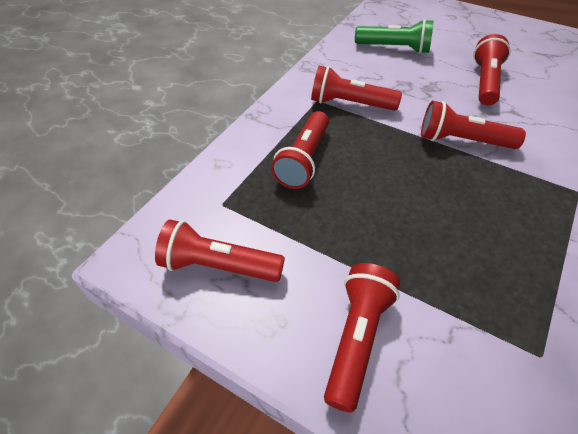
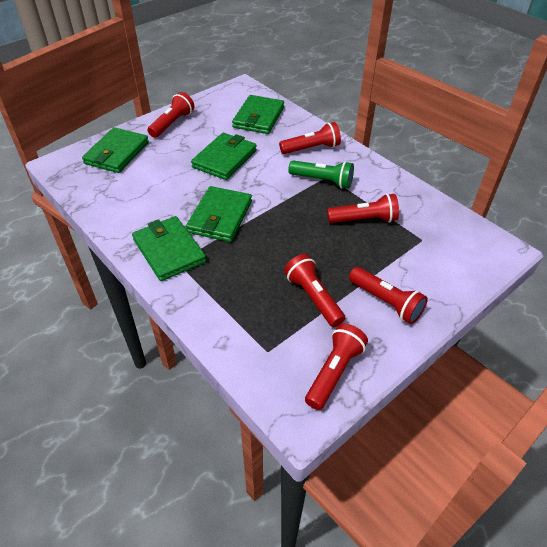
green wallet: 0 -> 5

